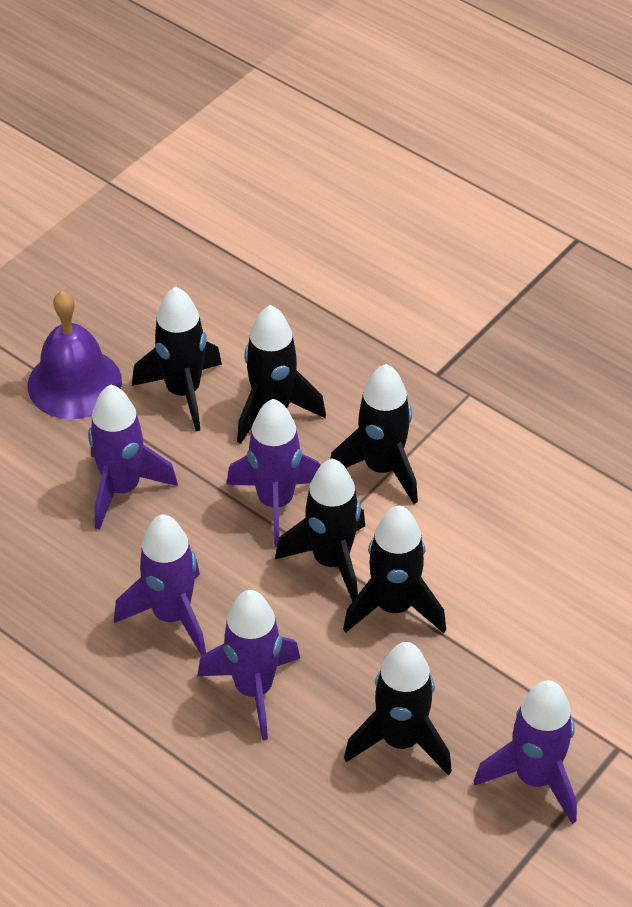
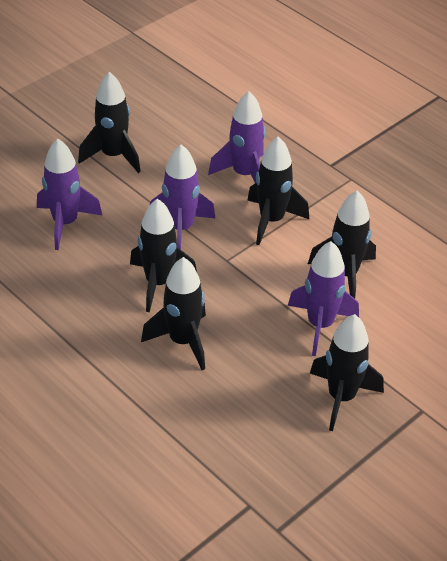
purple bell: 1 -> 0
purple rocket: 5 -> 4

